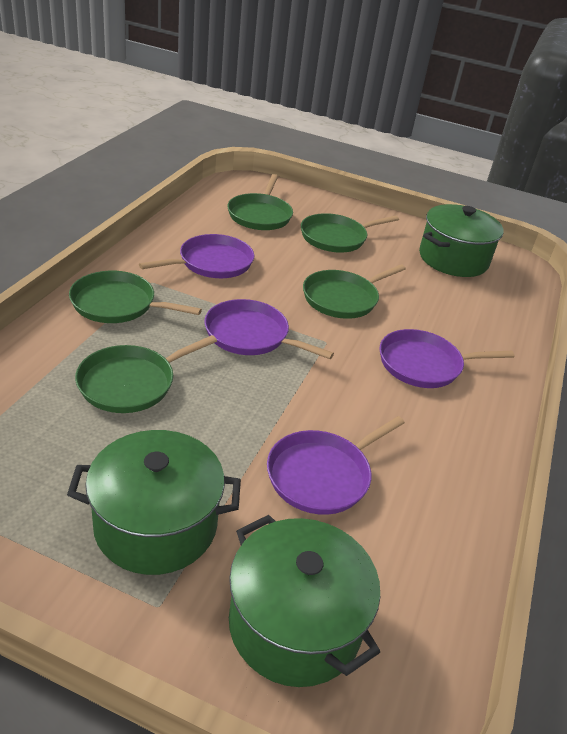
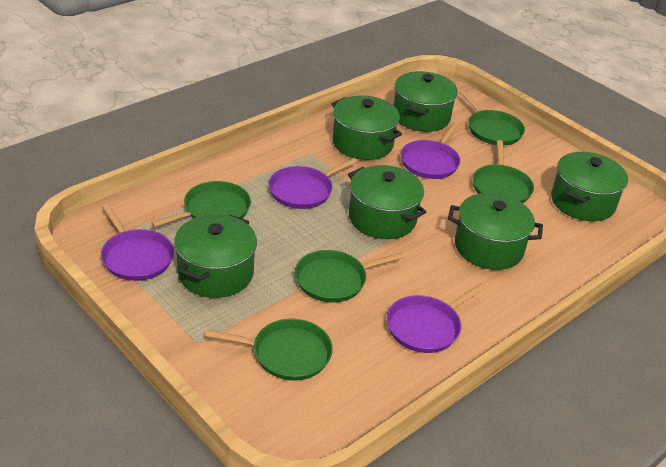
green pot: 3 -> 6

